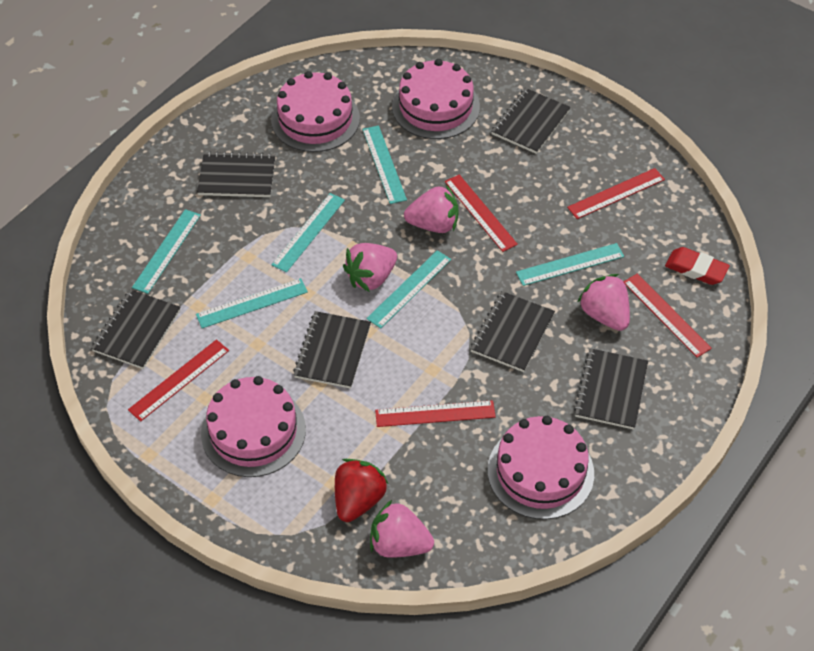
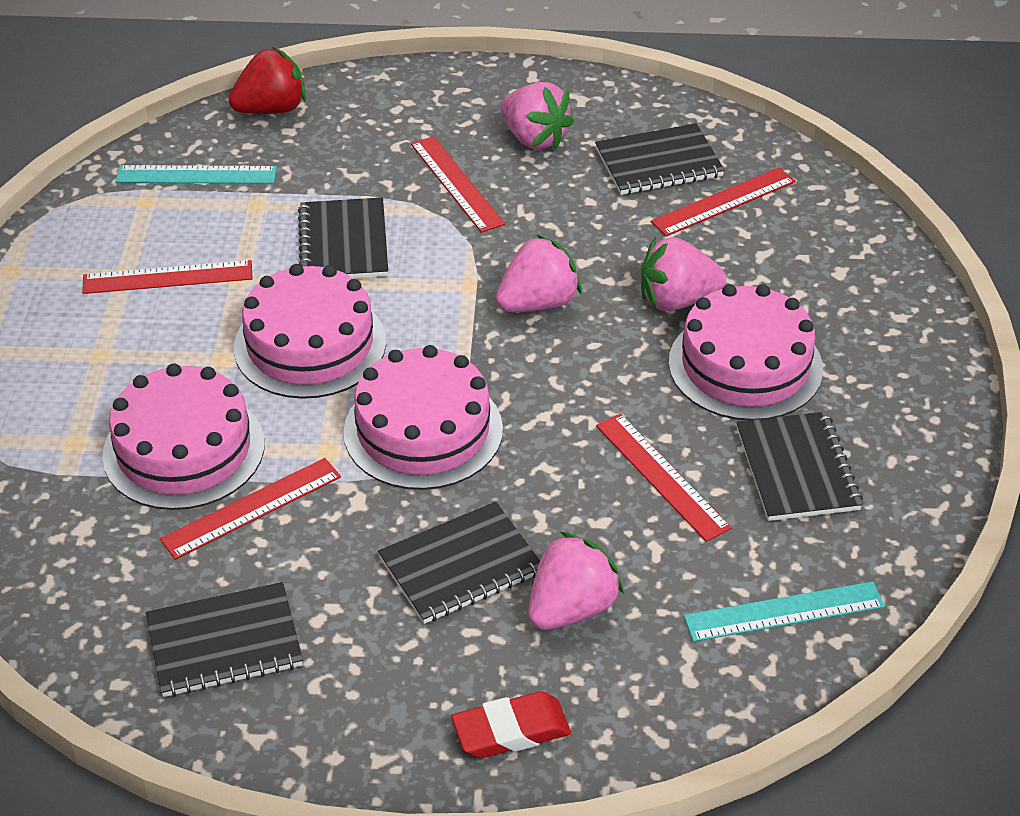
black notebook: 6 -> 5
turquoise ruler: 6 -> 2

